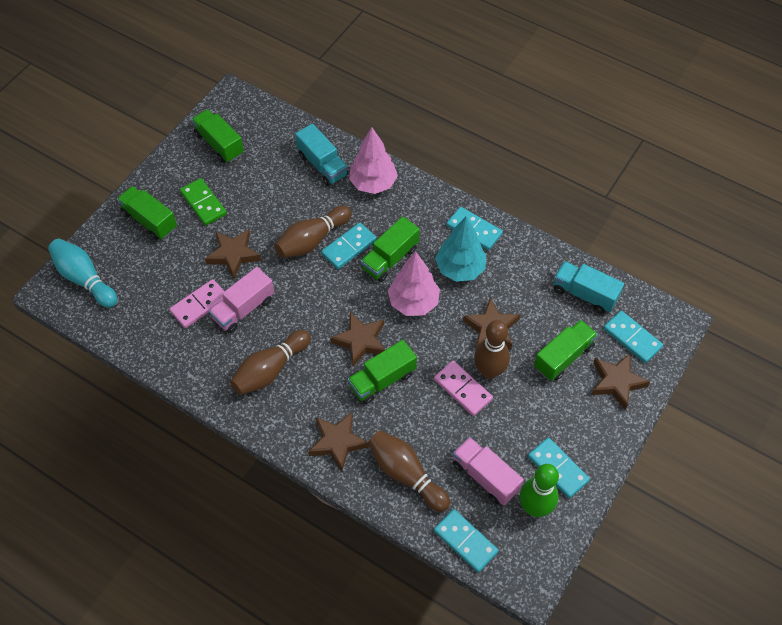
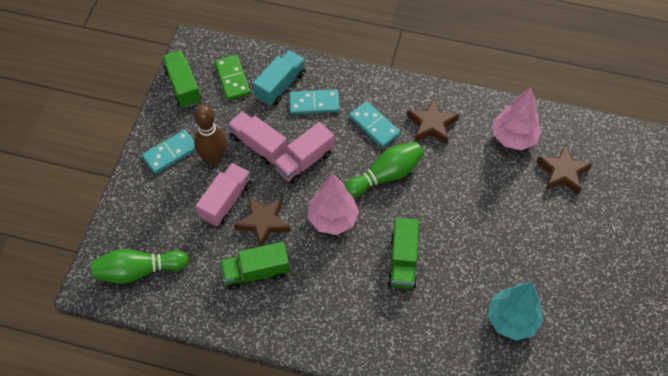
brown bowling pin: 4 -> 1
brown star: 5 -> 3
green bowling pin: 1 -> 2
green truck: 5 -> 3
pink domino: 2 -> 0
pink truck: 2 -> 3
turquoise bowling pin: 1 -> 0
turquoise domino: 5 -> 3
turquoise truck: 2 -> 1

